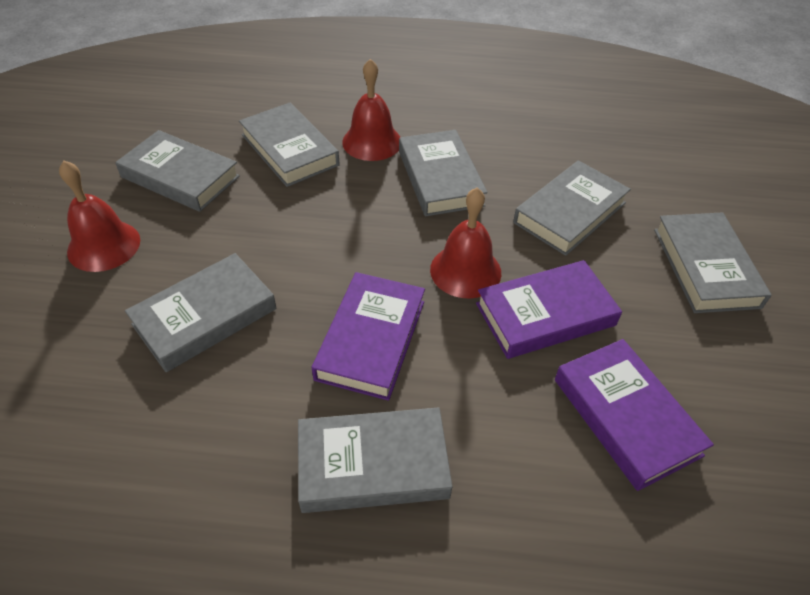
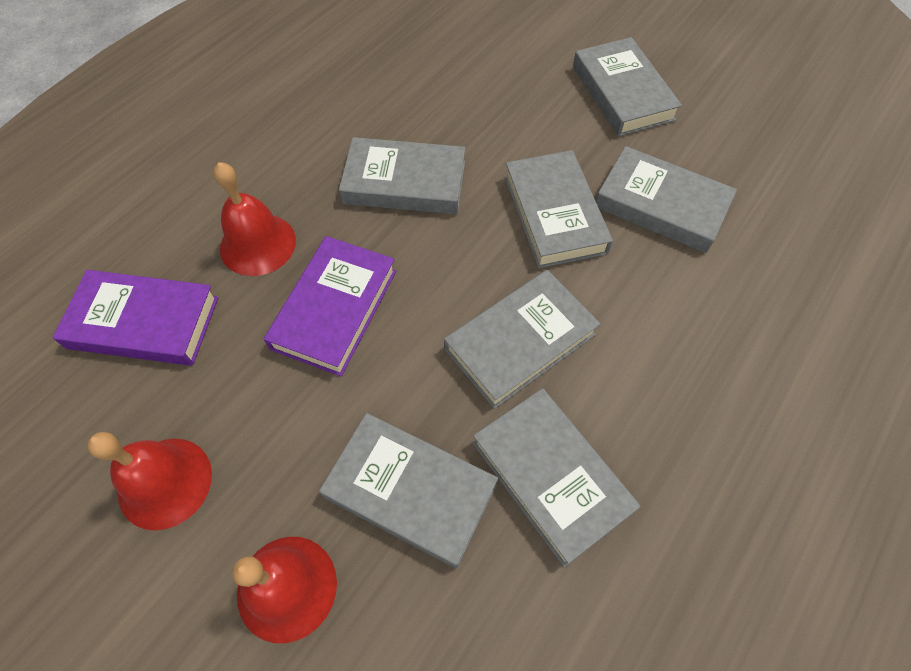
purple book: 3 -> 2

